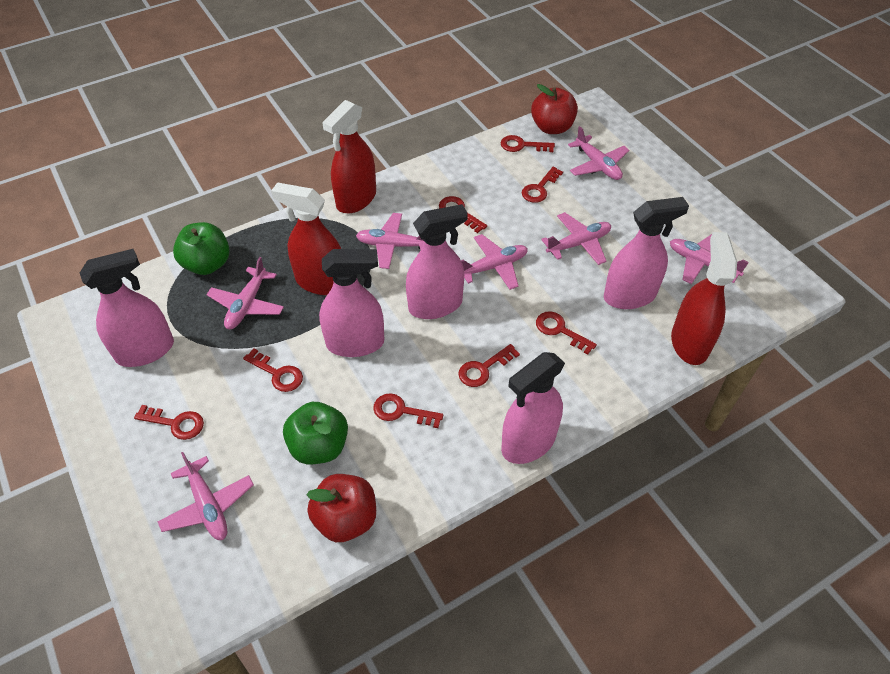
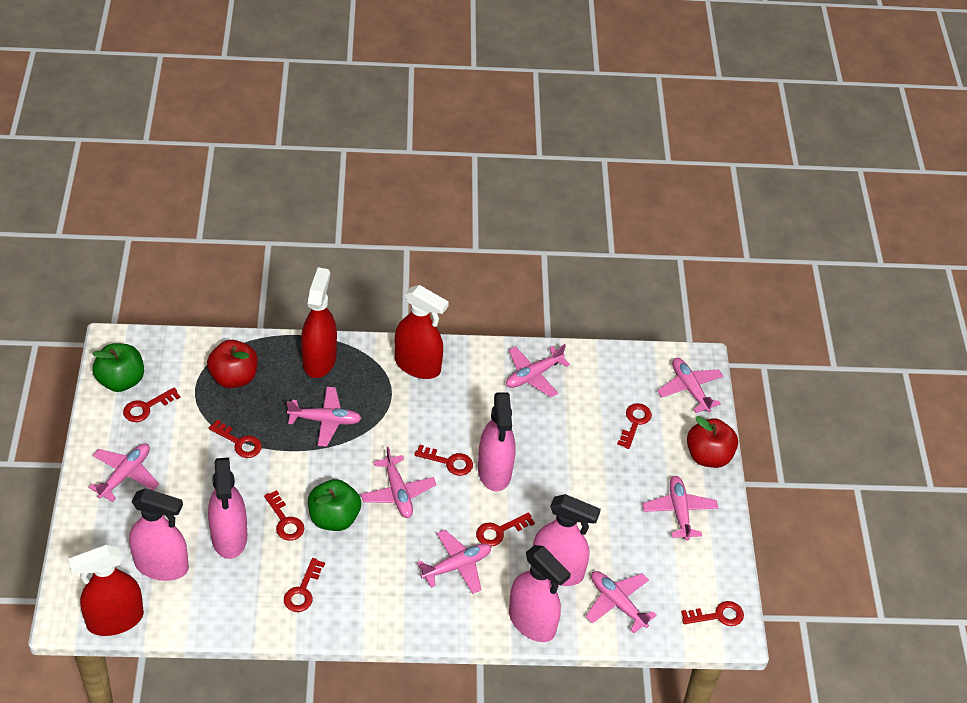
pink plane: 7 -> 8

